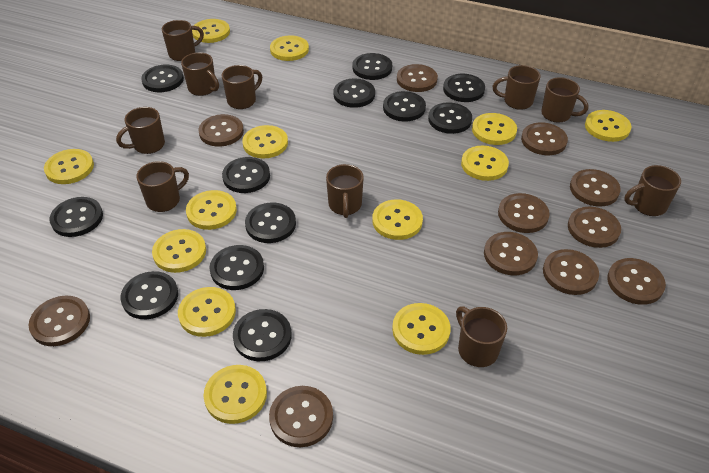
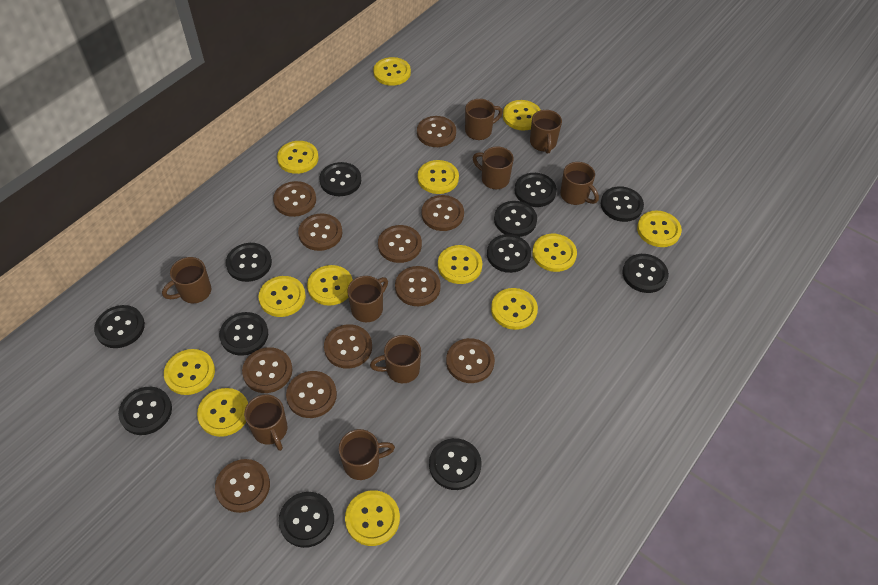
brown mug: 10 -> 9

